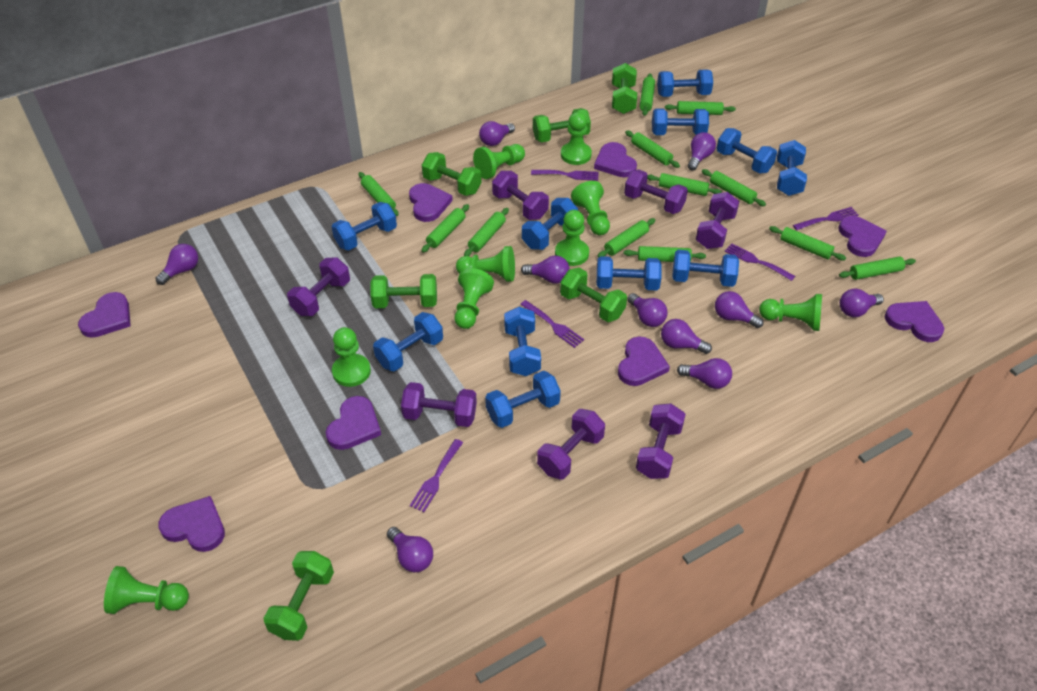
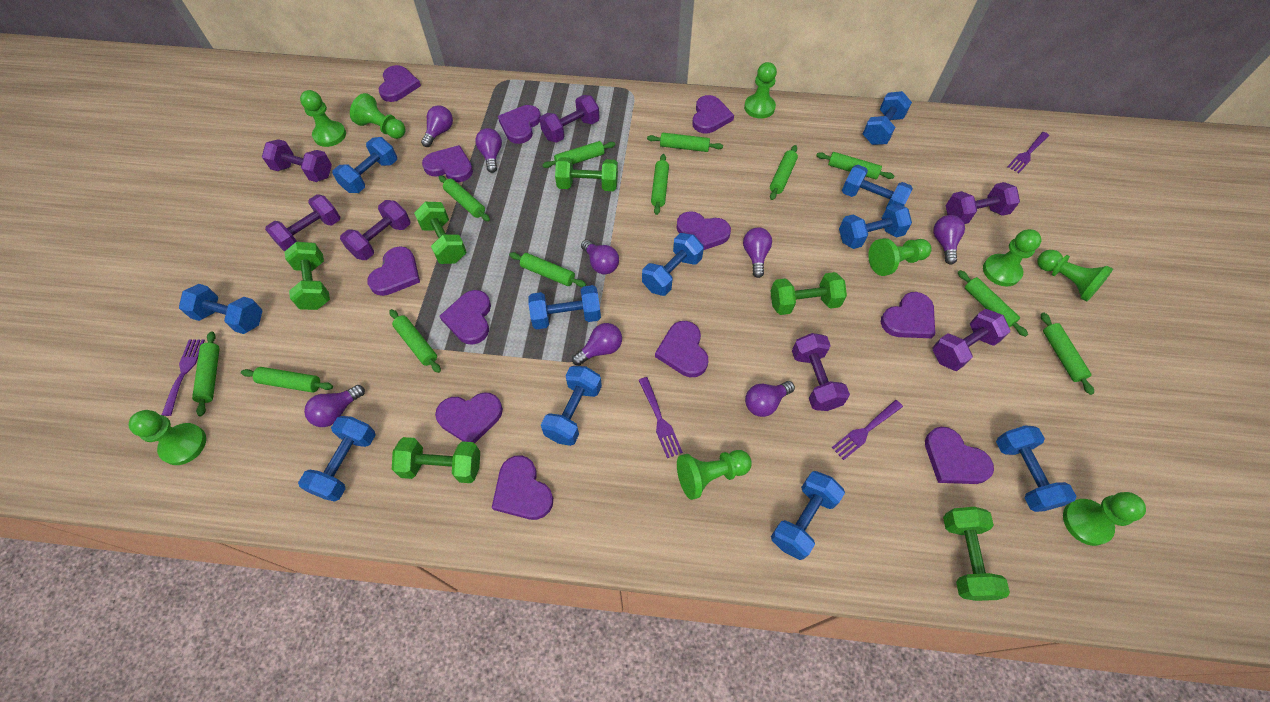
purple fork: 5 -> 4
purple heart: 8 -> 12
purple light bulb: 10 -> 8

